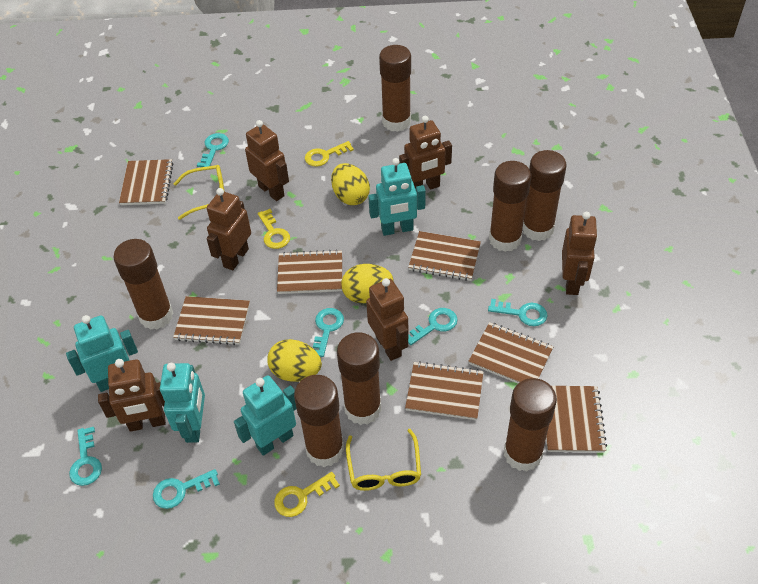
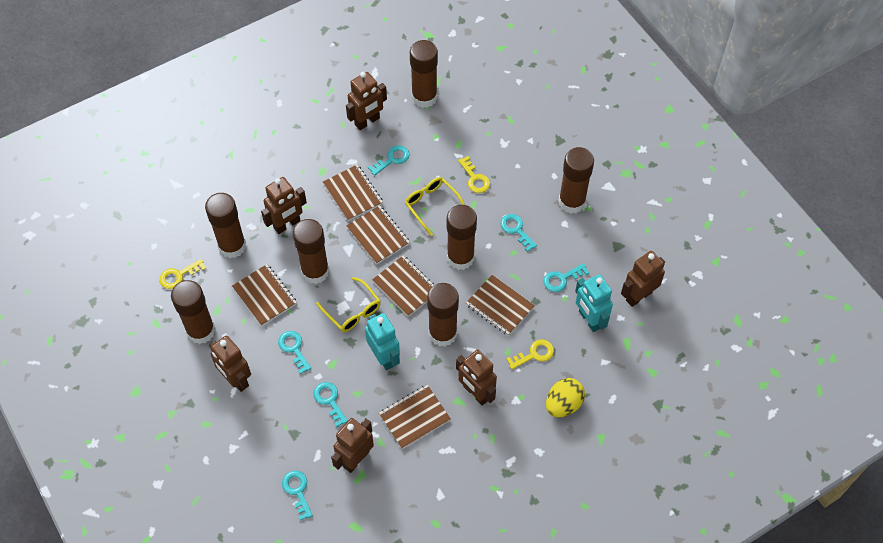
brown notebook: 7 -> 6
turquoise robot: 4 -> 2
yellow egg: 3 -> 1

